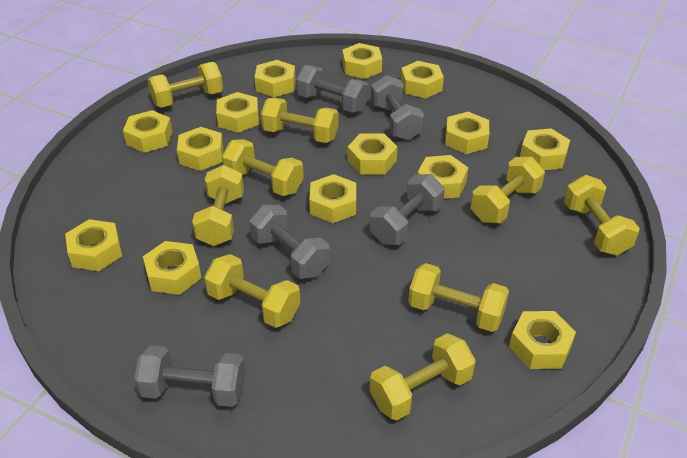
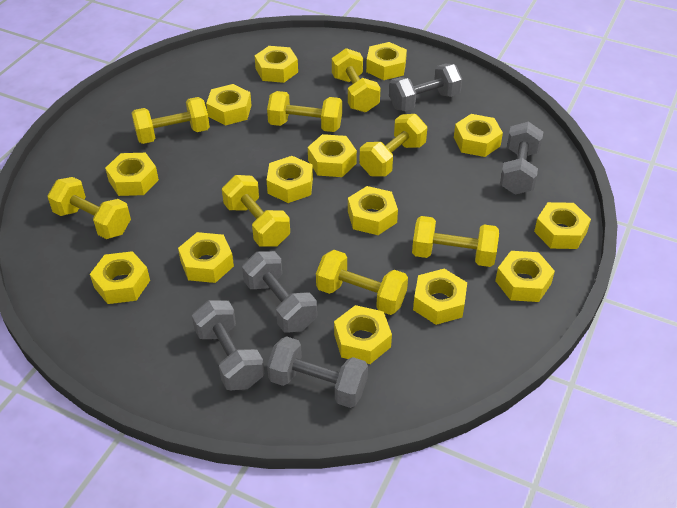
yellow dumbbell: 9 -> 8

